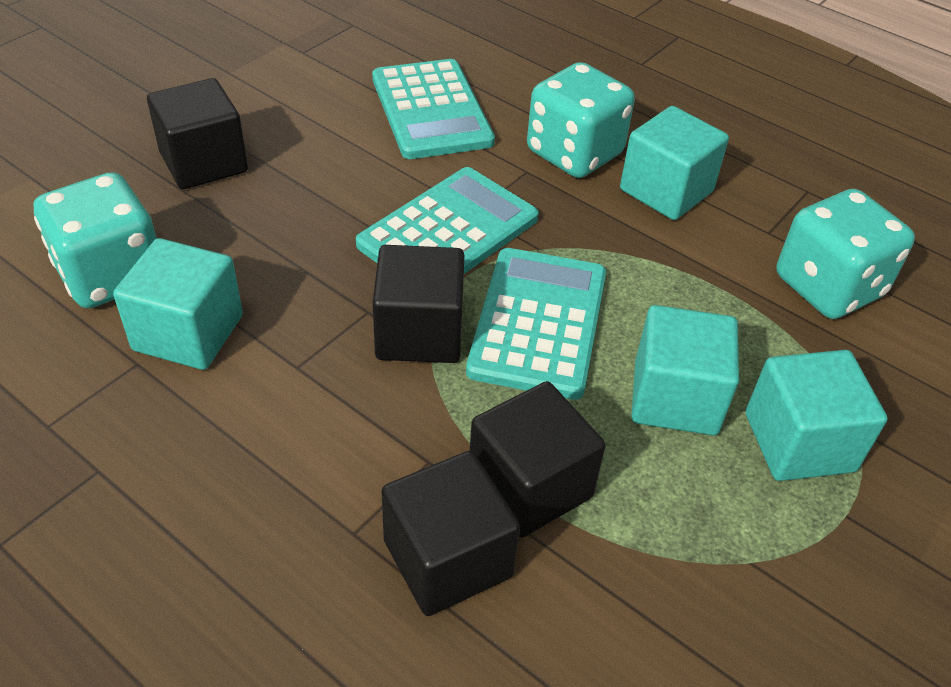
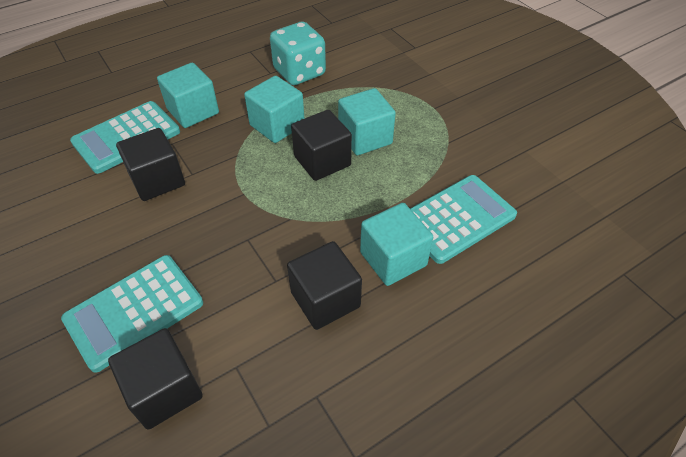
turquoise dice: 3 -> 1

